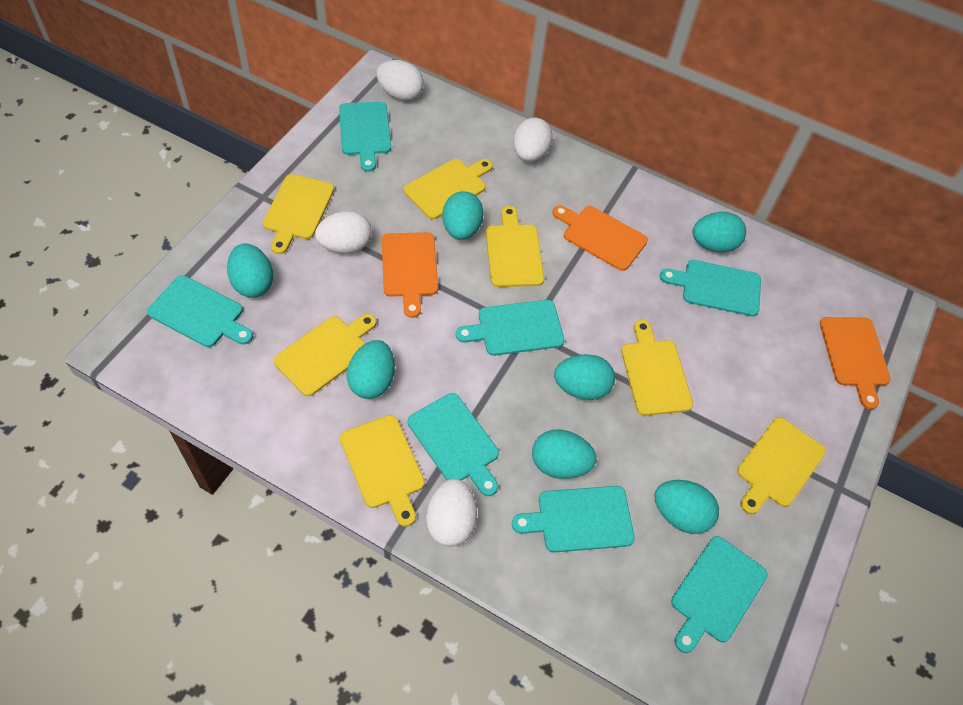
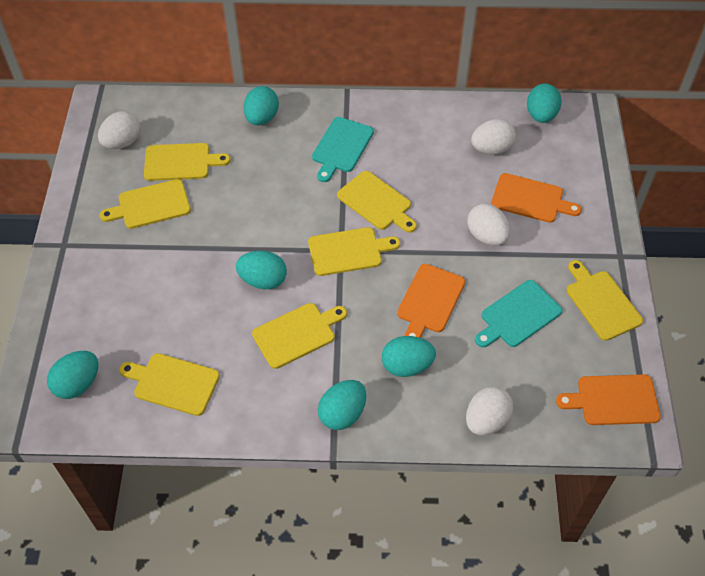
turquoise cutting board: 7 -> 2
turquoise egg: 7 -> 6

